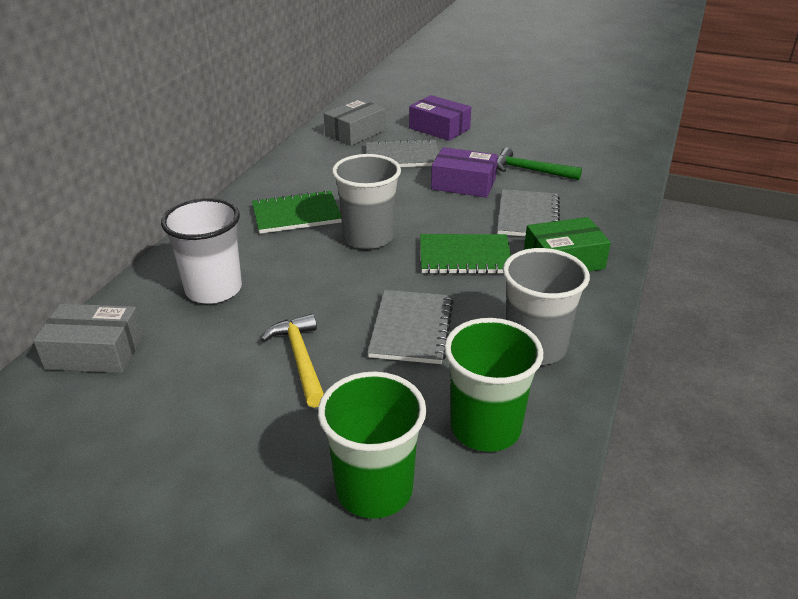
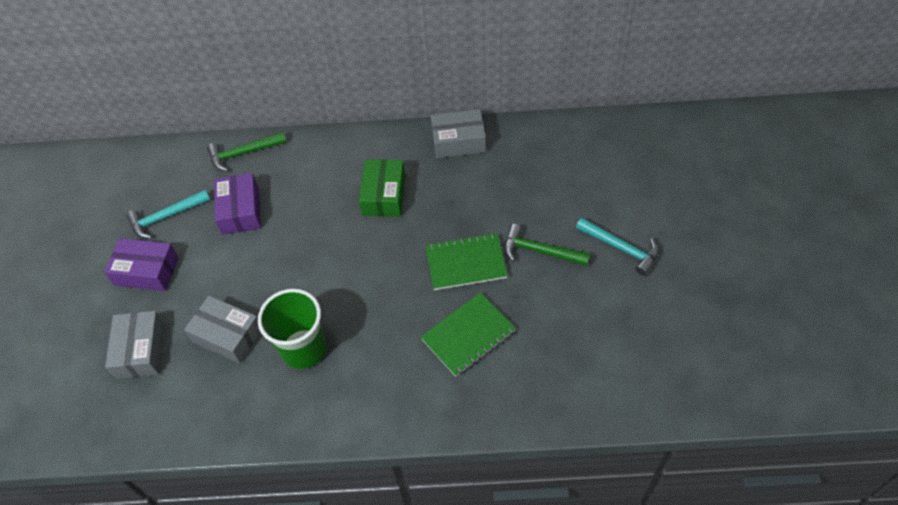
green cup: 2 -> 1
green hammer: 1 -> 2
grey box: 2 -> 3
grey cup: 2 -> 0
grey notebook: 3 -> 0
turquoise hammer: 0 -> 2
white cup: 1 -> 0
yellow hammer: 1 -> 0

